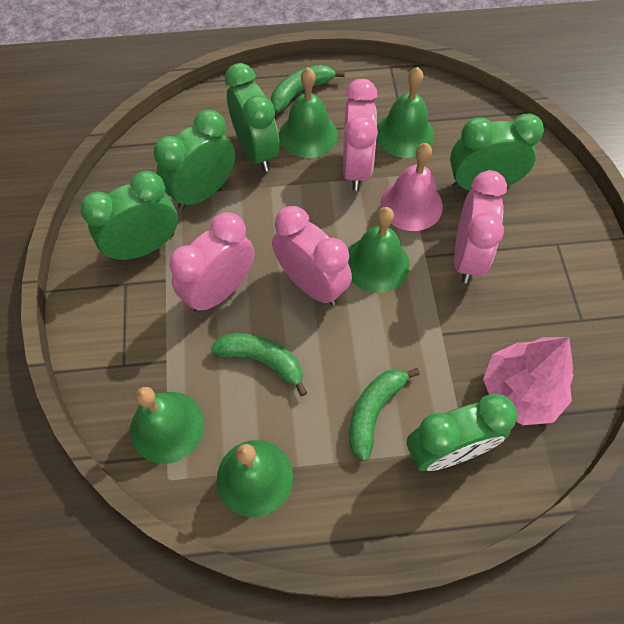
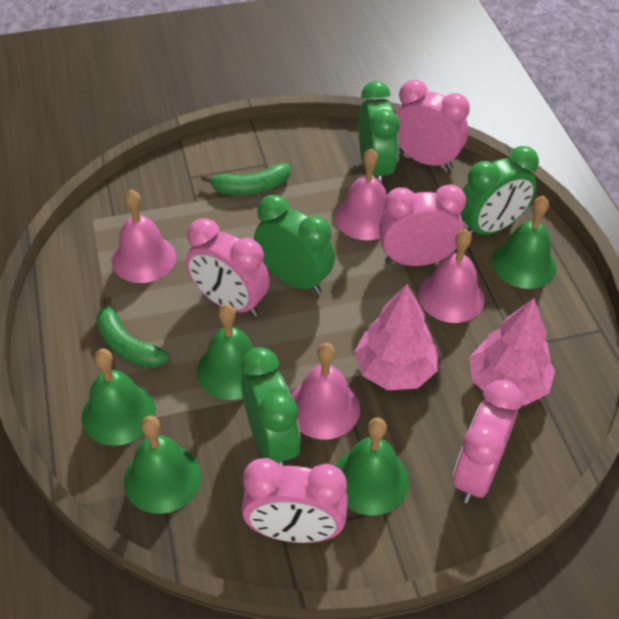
green banana: 3 -> 2
green clock: 5 -> 4
pink bell: 1 -> 4
pink clock: 4 -> 5
pink tree: 1 -> 2

